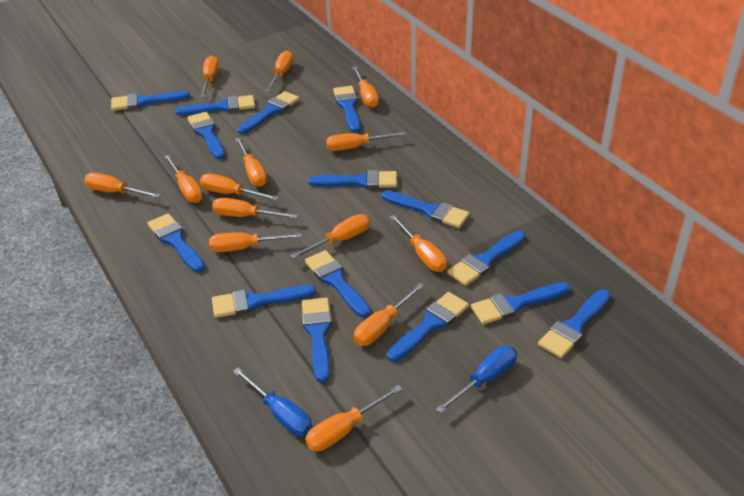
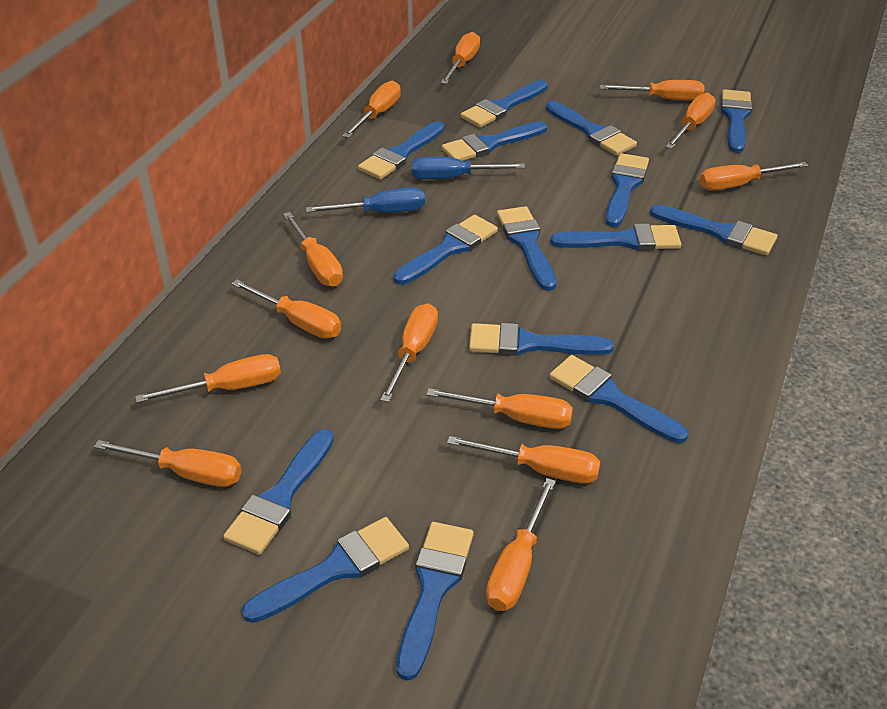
orange screwdriver: 14 -> 13

